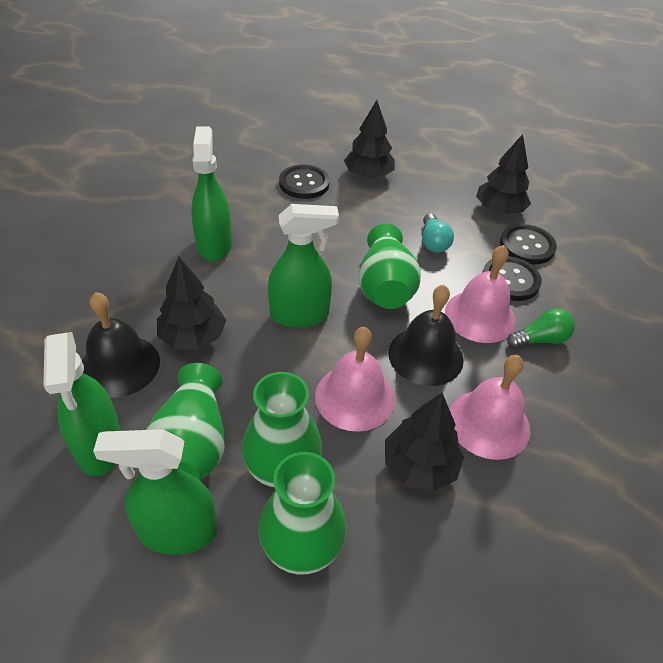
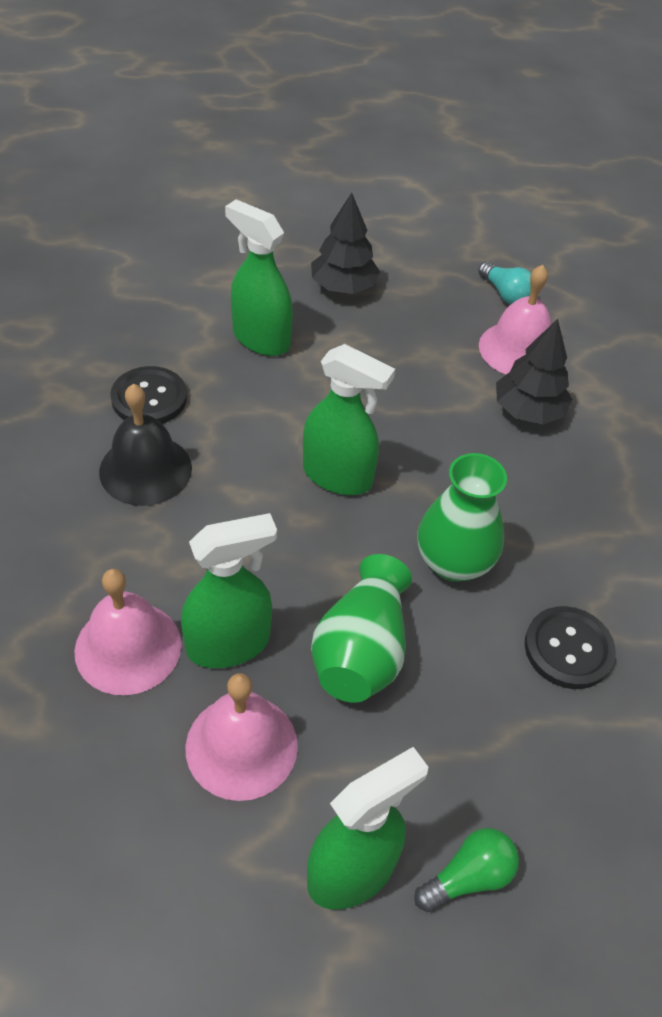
black bell: 2 -> 1
black button: 3 -> 2
black tree: 4 -> 2
green vase: 4 -> 2

